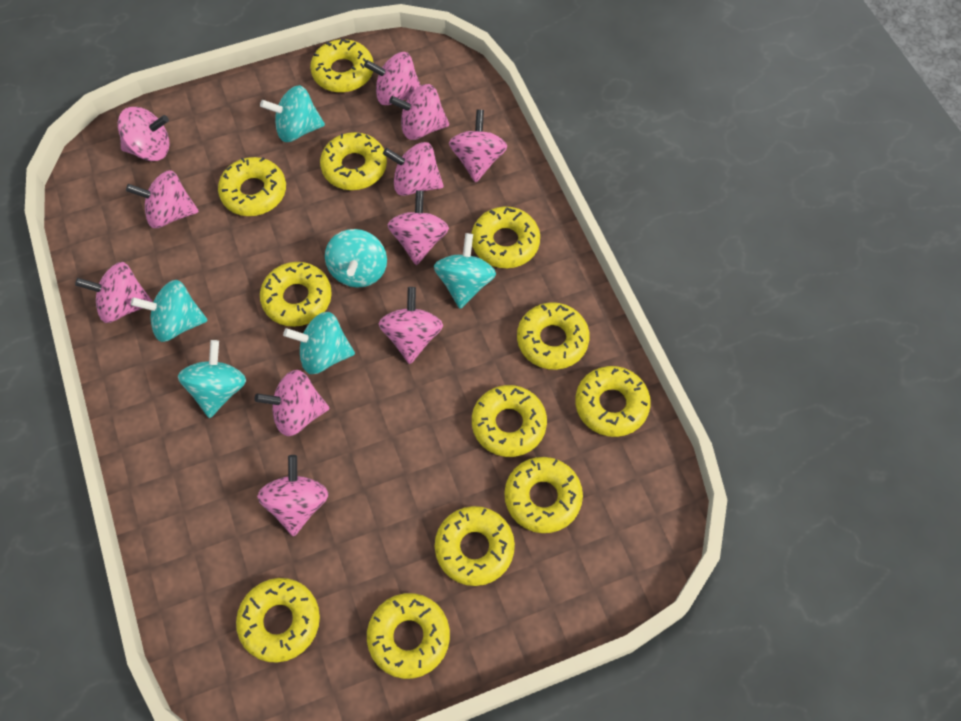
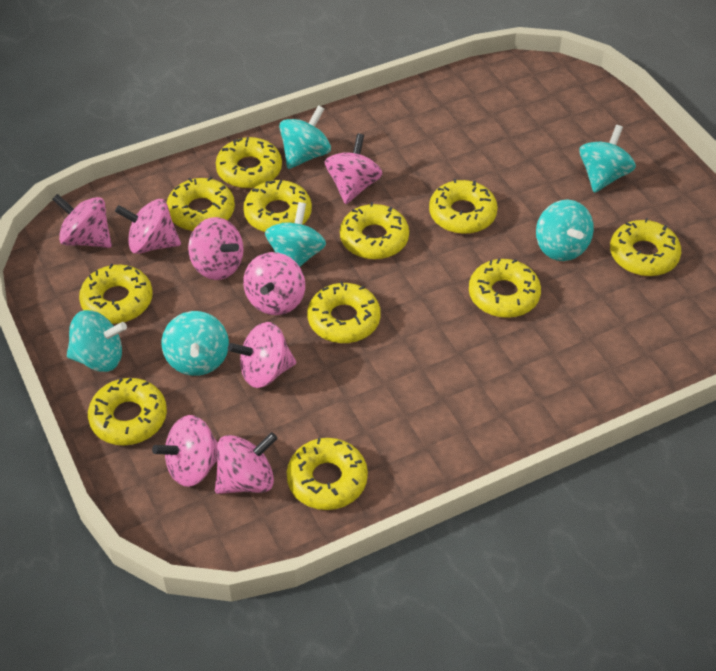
pink spinning top: 11 -> 8
yellow donut: 12 -> 11

